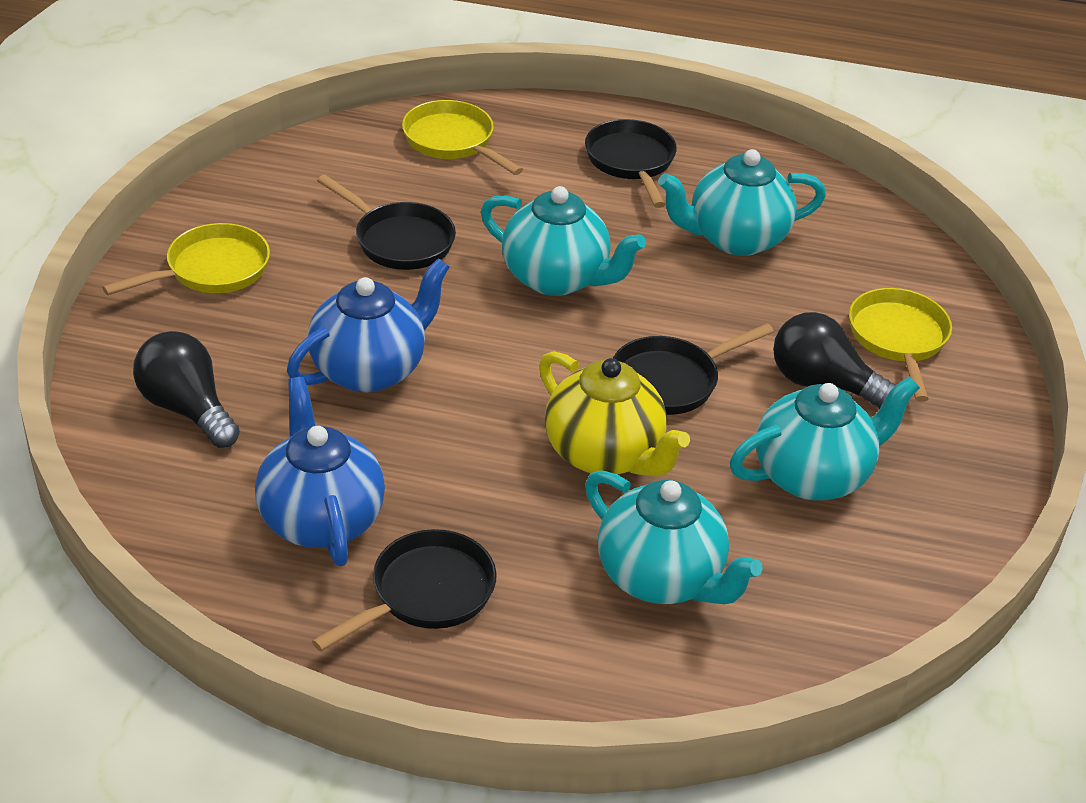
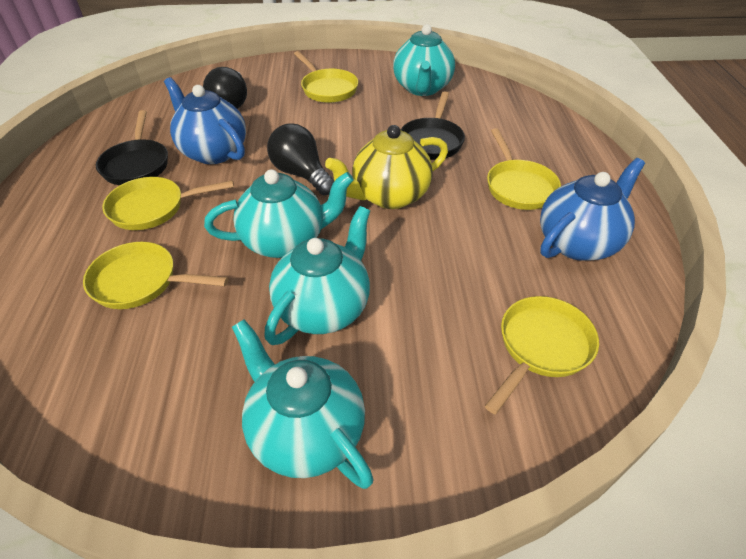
black pan: 4 -> 2
yellow pan: 3 -> 5

